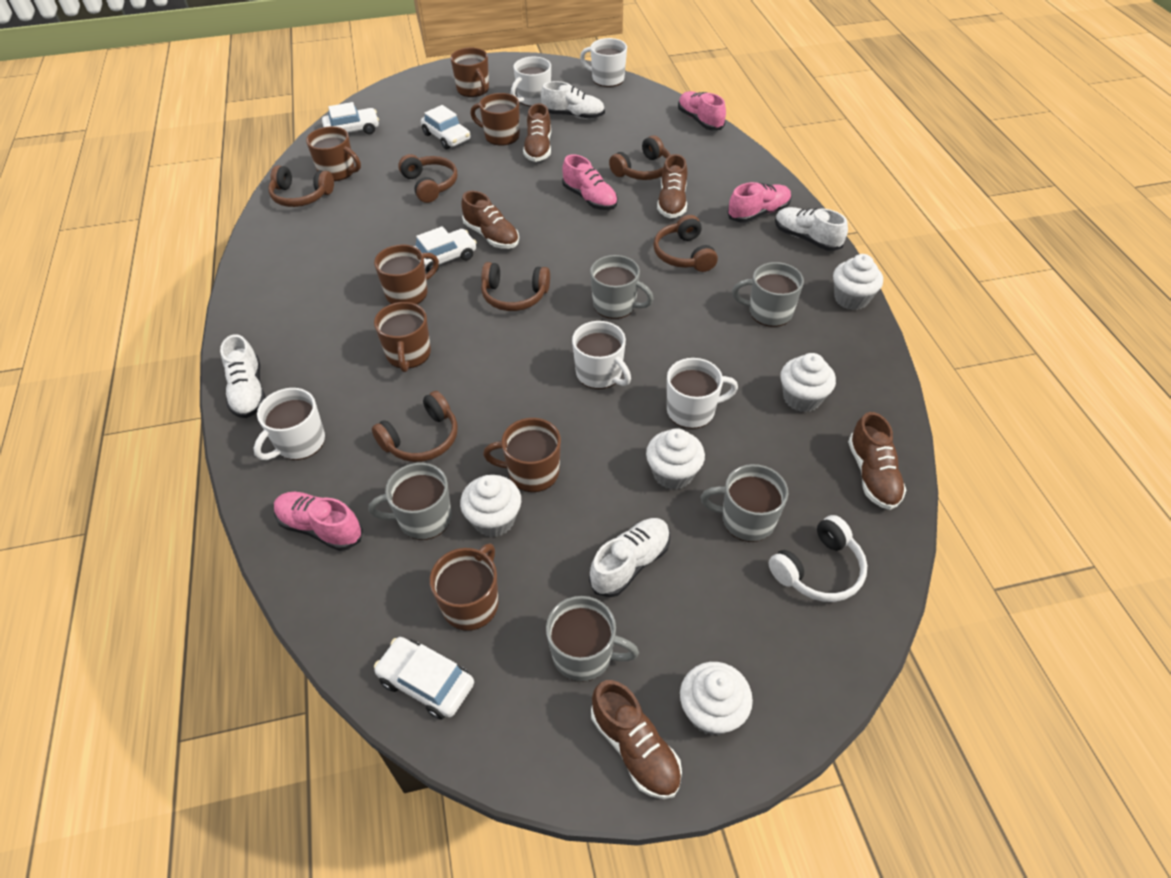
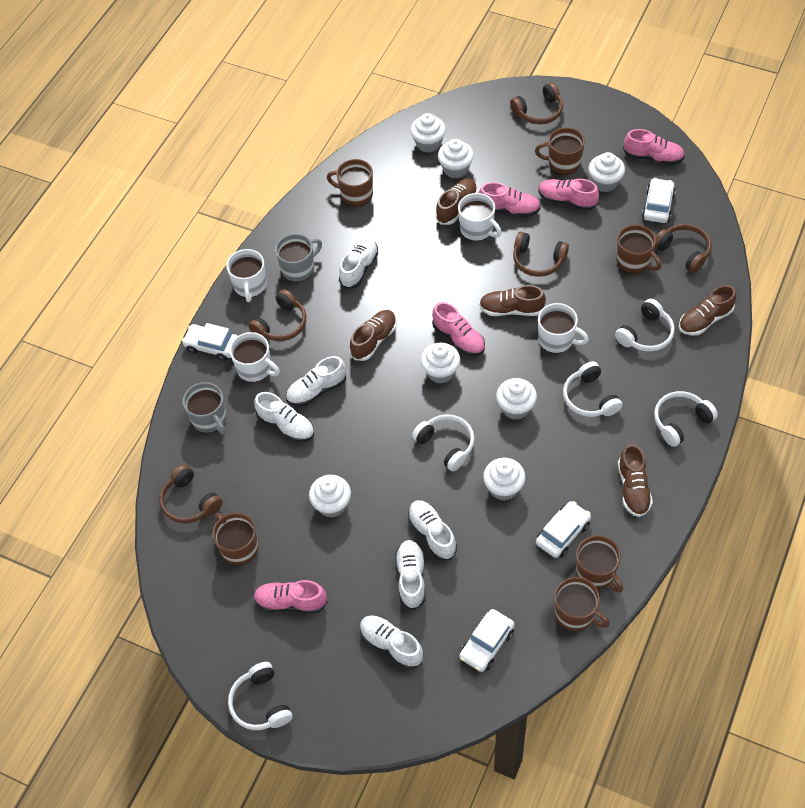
brown headphones: 6 -> 5
brown mug: 7 -> 6
grey mug: 5 -> 2
pink shoe: 4 -> 5
white cupcake: 5 -> 7
white headphones: 1 -> 5
white mug: 5 -> 4
white shoe: 4 -> 6

